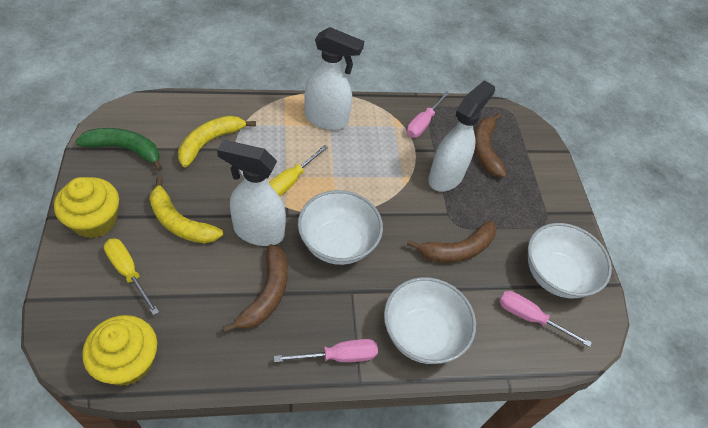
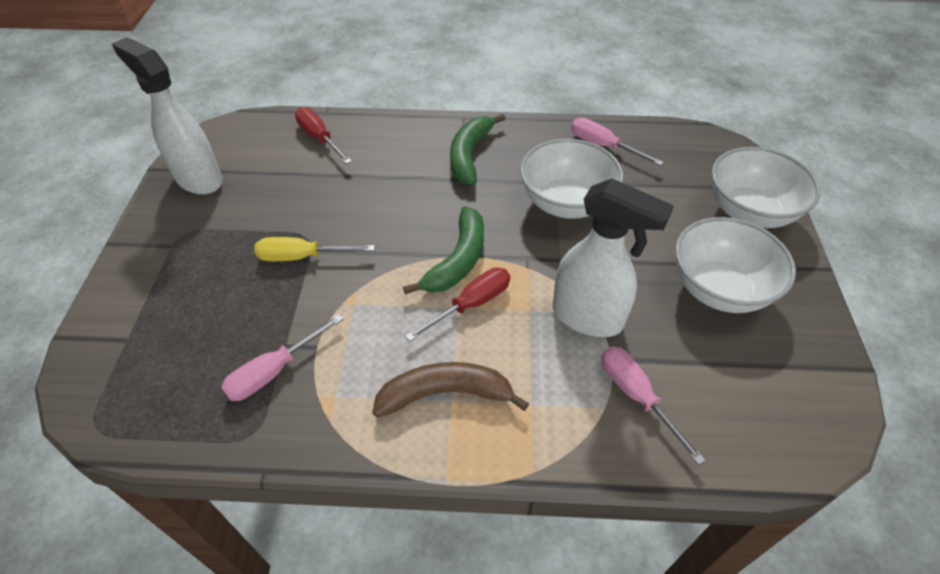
brown banana: 3 -> 1
green banana: 1 -> 2
red screwdriver: 0 -> 2
white spray bottle: 3 -> 2
yellow banana: 2 -> 0
yellow cupcake: 2 -> 0
yellow screwdriver: 2 -> 1

